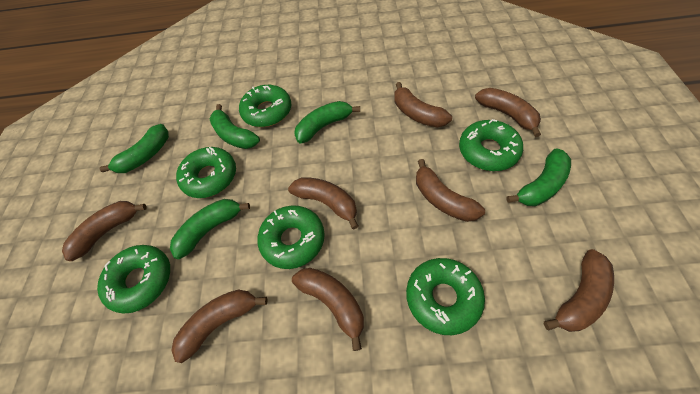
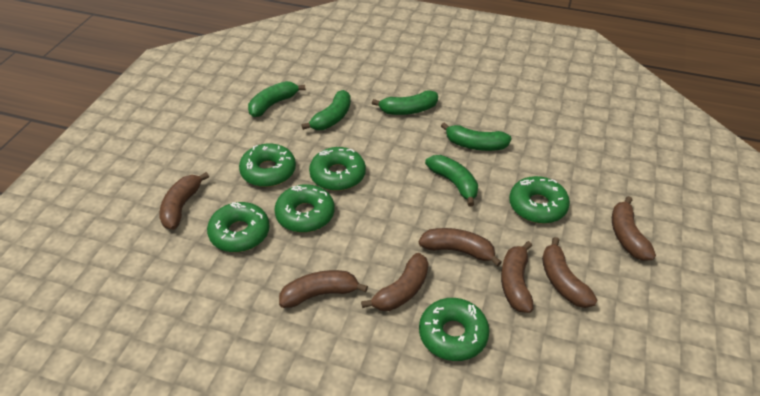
brown banana: 8 -> 7

